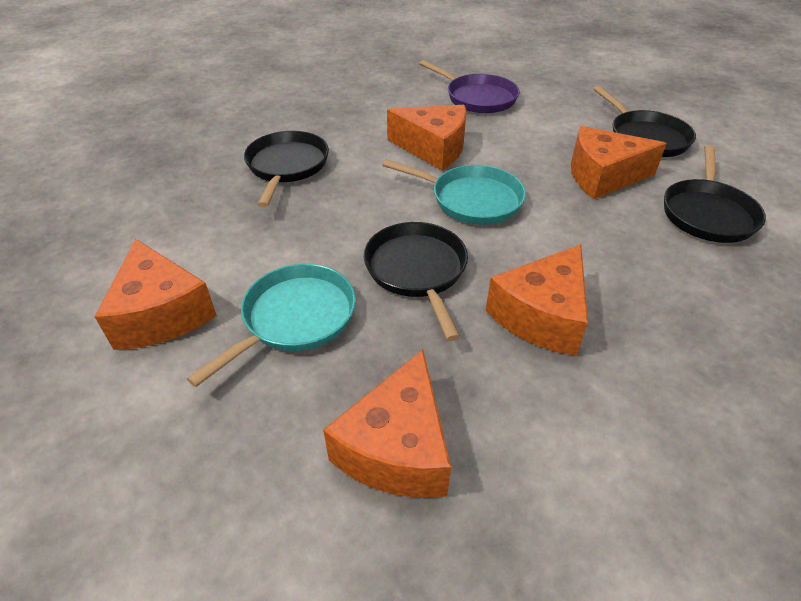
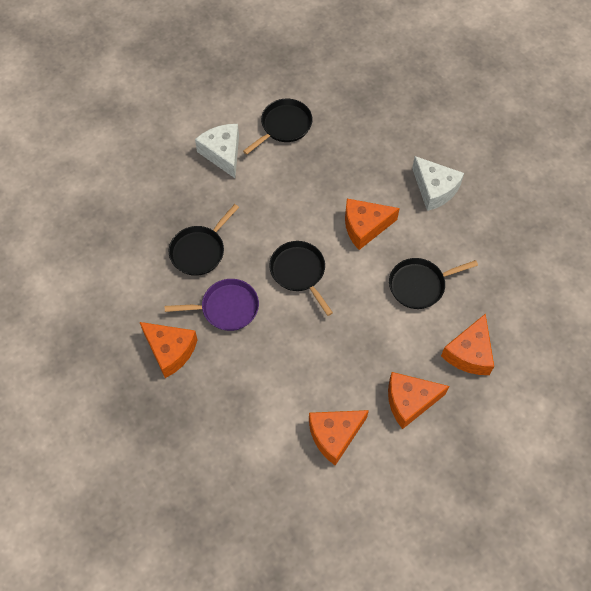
turquoise pan: 2 -> 0
white cheese: 0 -> 2

